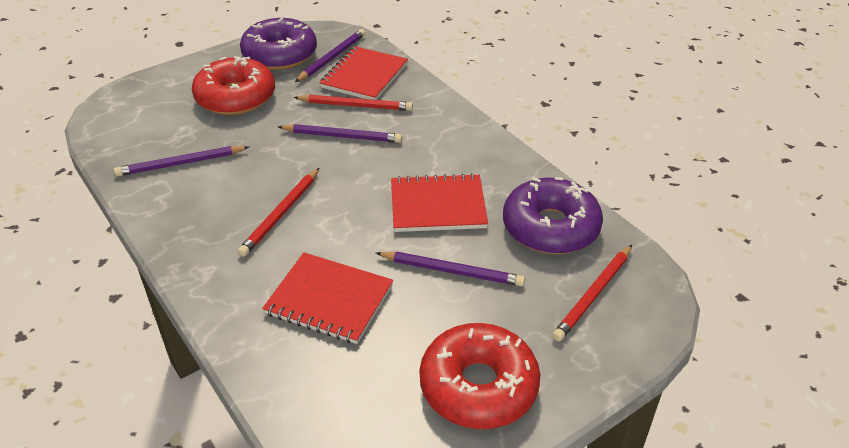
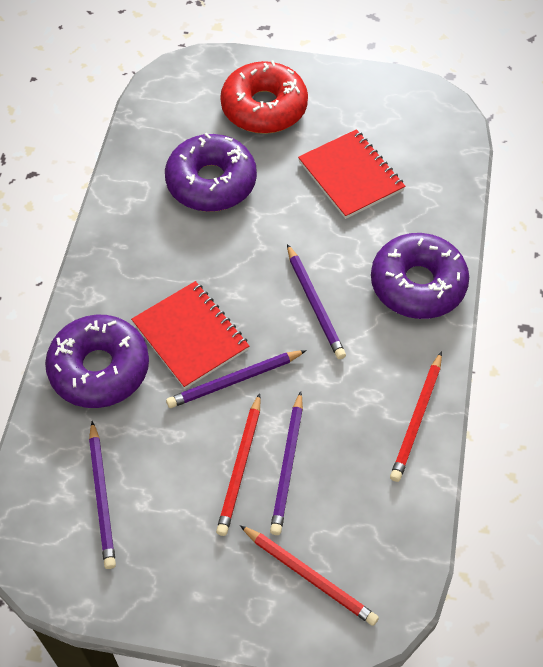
purple donut: 2 -> 3
red donut: 2 -> 1
red notebook: 3 -> 2

